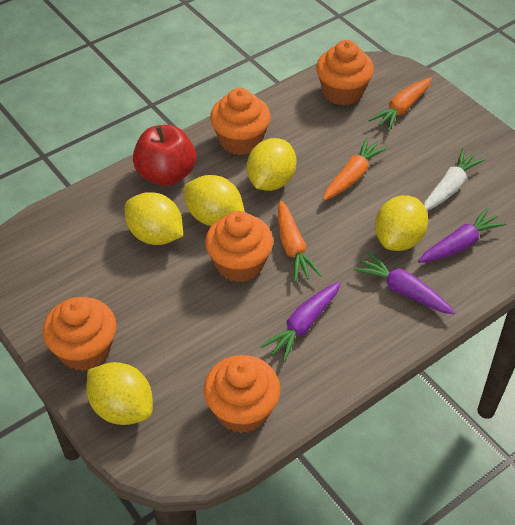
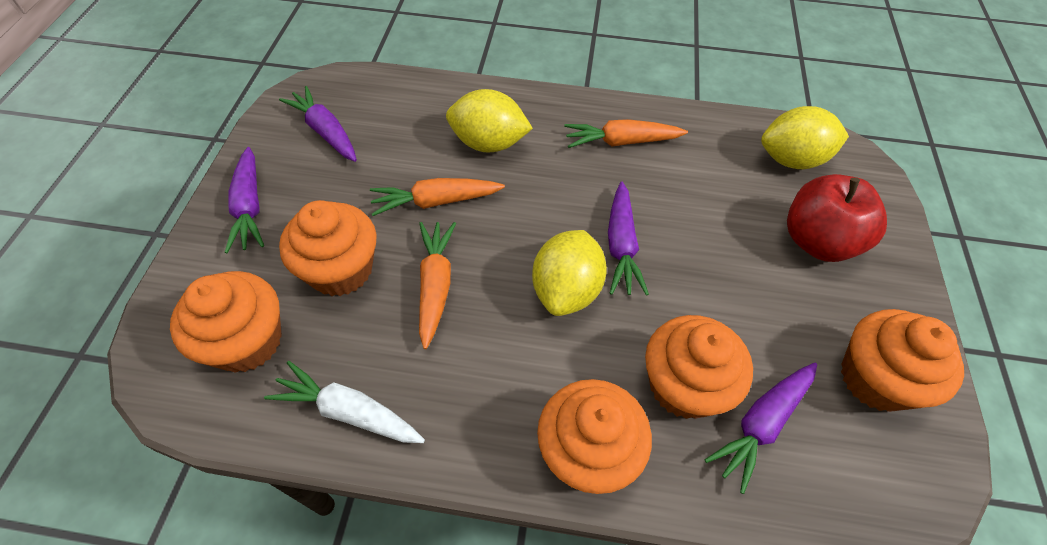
purple carrot: 3 -> 4
yellow lemon: 5 -> 3

